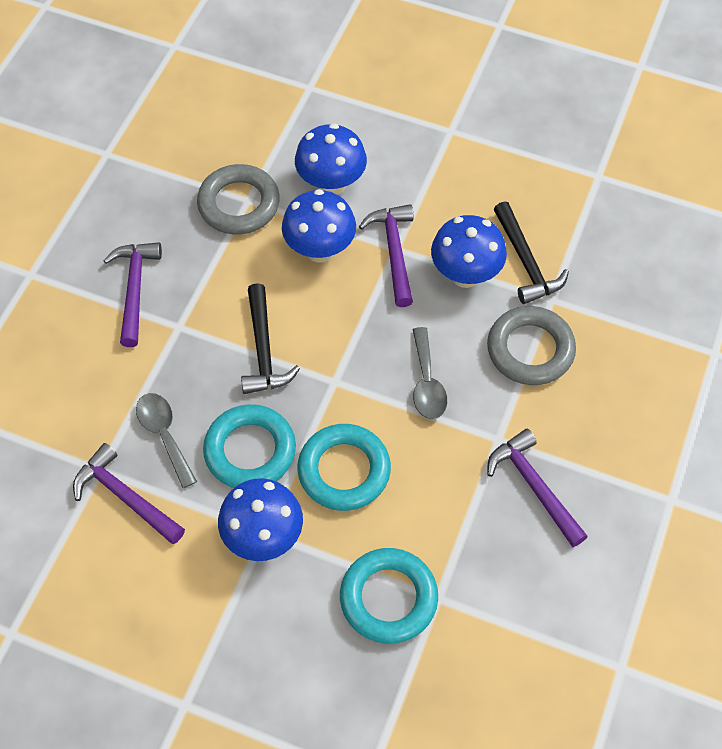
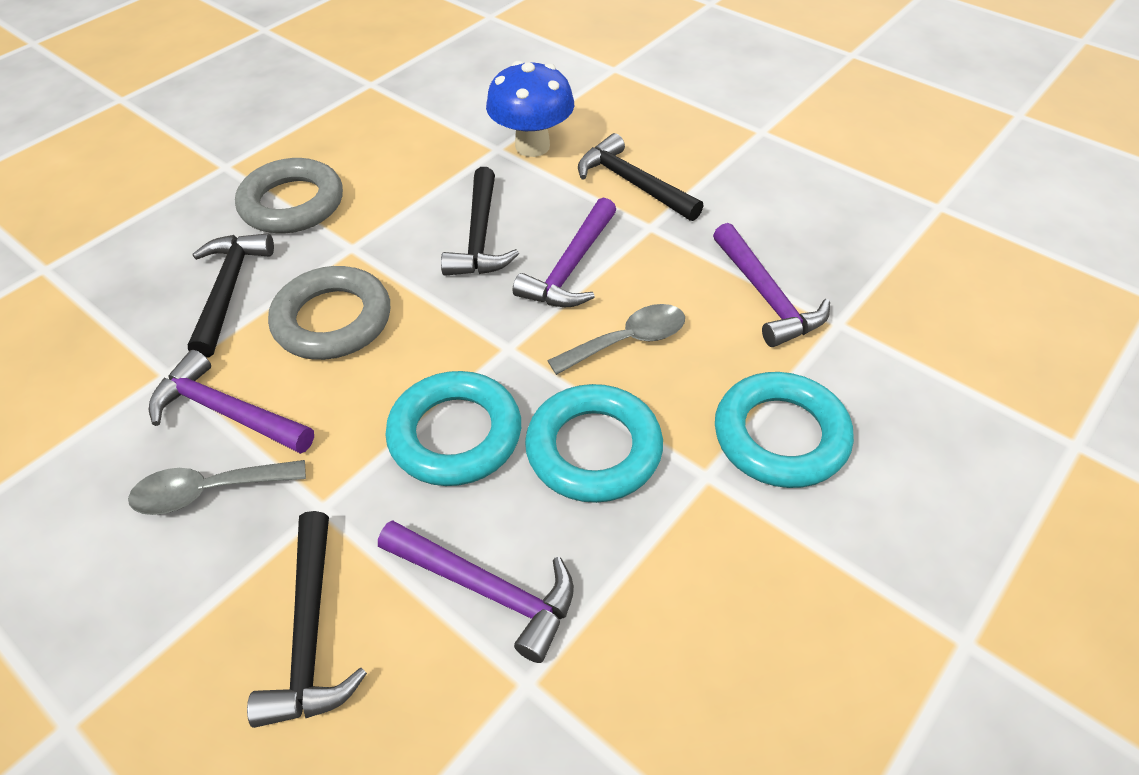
black hammer: 2 -> 4
blue mushroom: 4 -> 1

